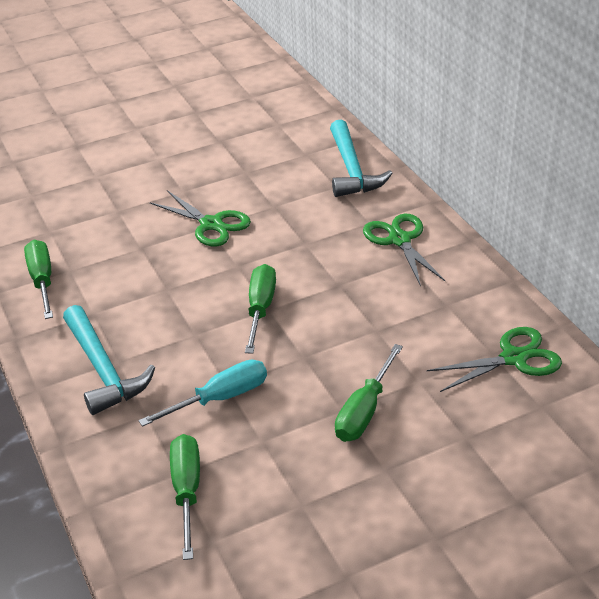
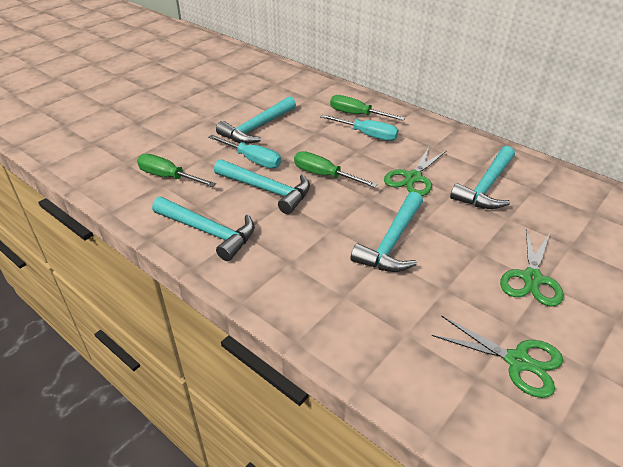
green screwdriver: 4 -> 3
turquoise hammer: 2 -> 5
turquoise screwdriver: 1 -> 2

